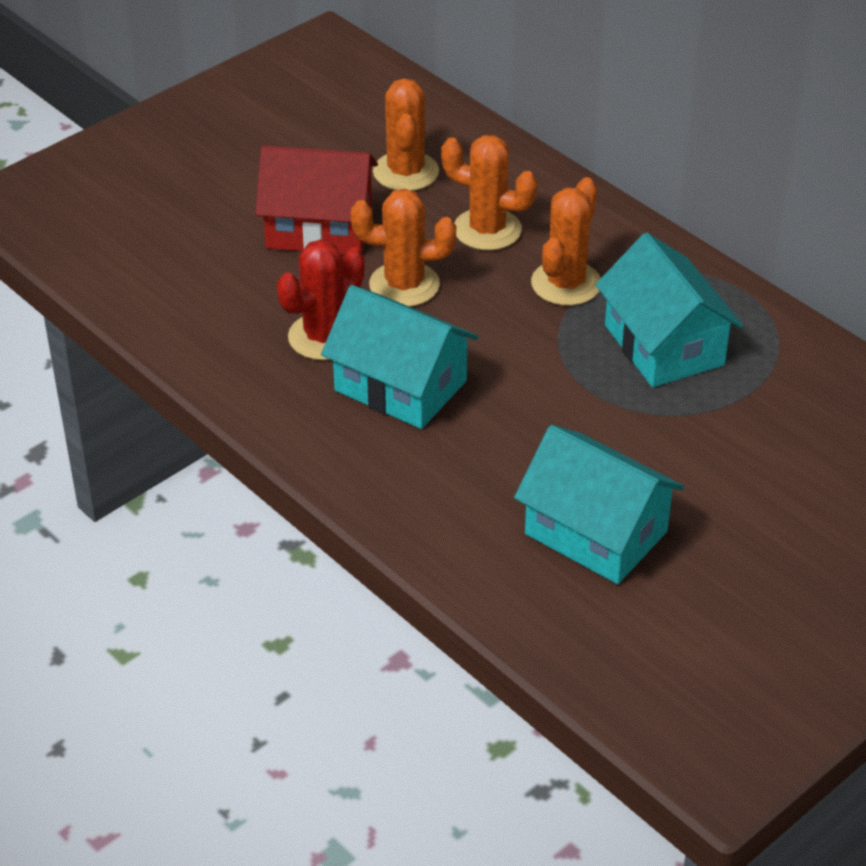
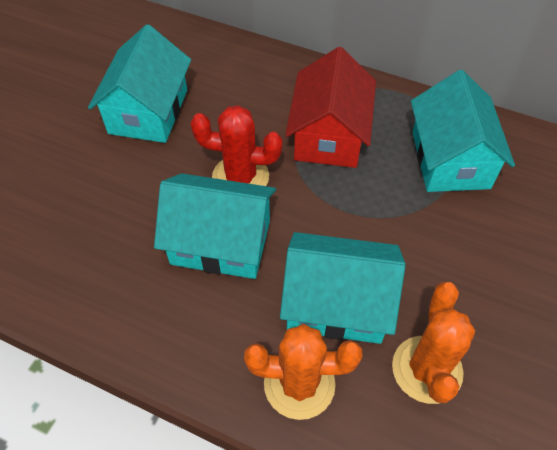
orange cactus: 4 -> 2
turquoise house: 3 -> 4

